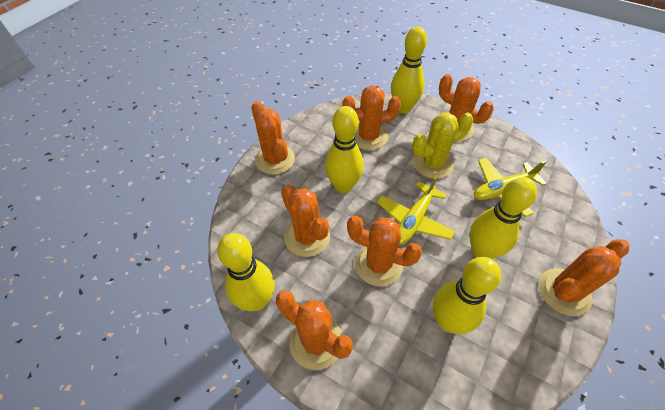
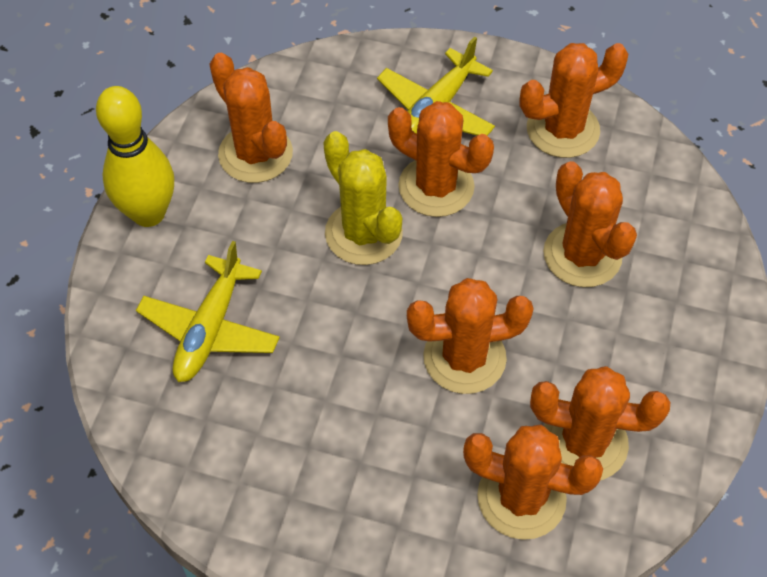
yellow bowling pin: 5 -> 1

